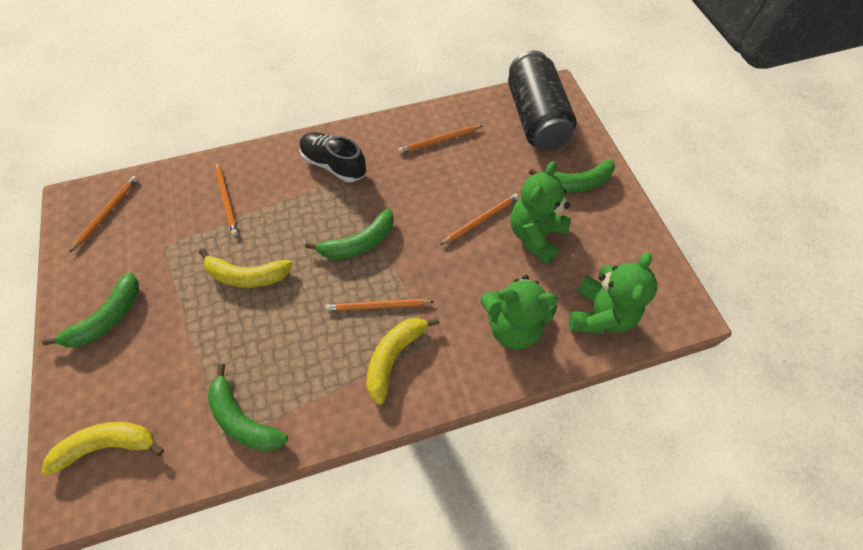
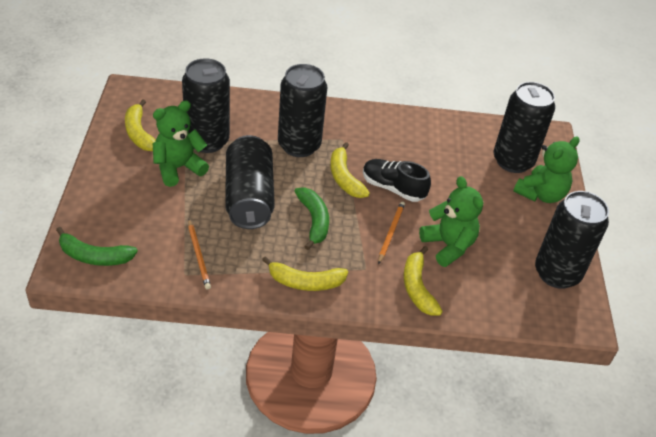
black can: 1 -> 5
green banana: 4 -> 2
orange pencil: 5 -> 2
yellow banana: 3 -> 4

